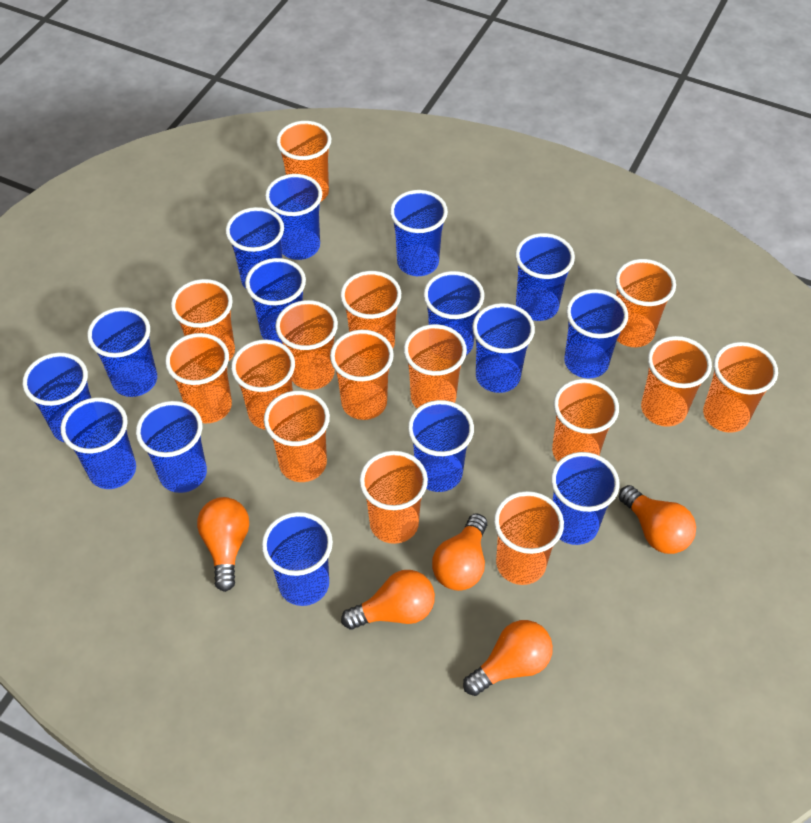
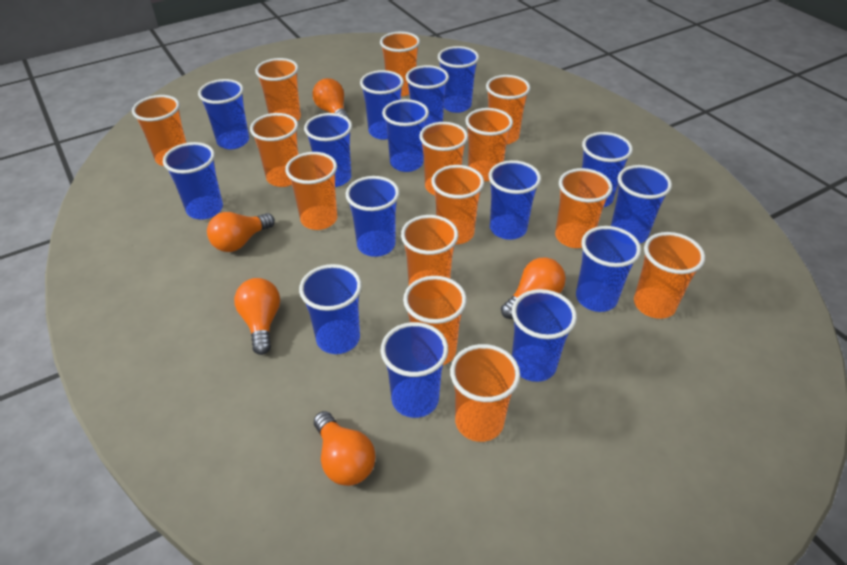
orange cup: 15 -> 14

